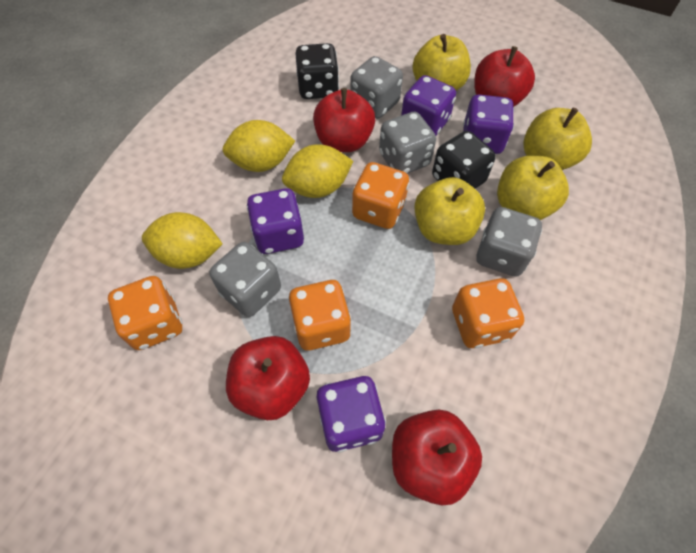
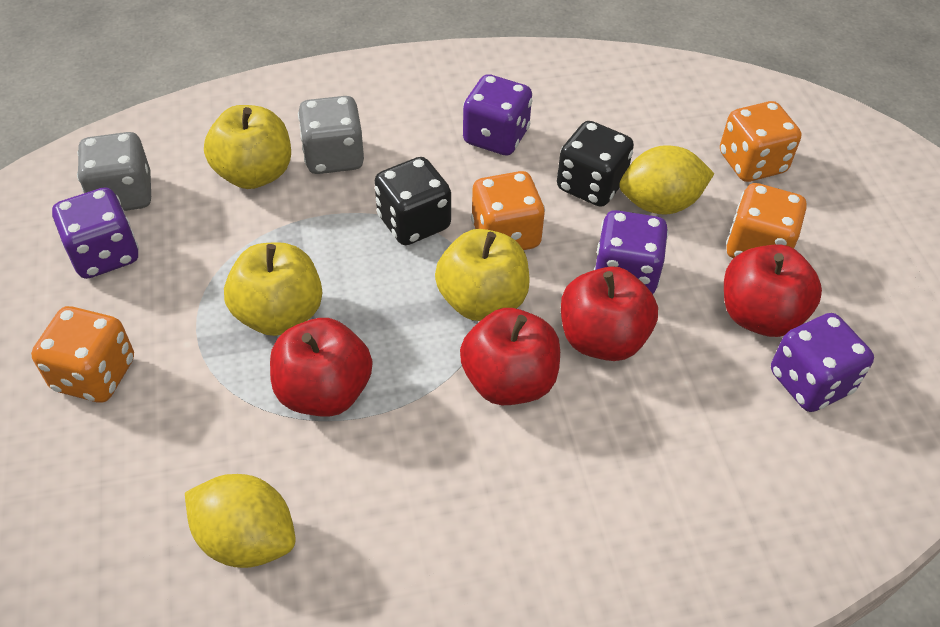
grey dice: 4 -> 2
yellow apple: 4 -> 3
yellow lemon: 3 -> 2

